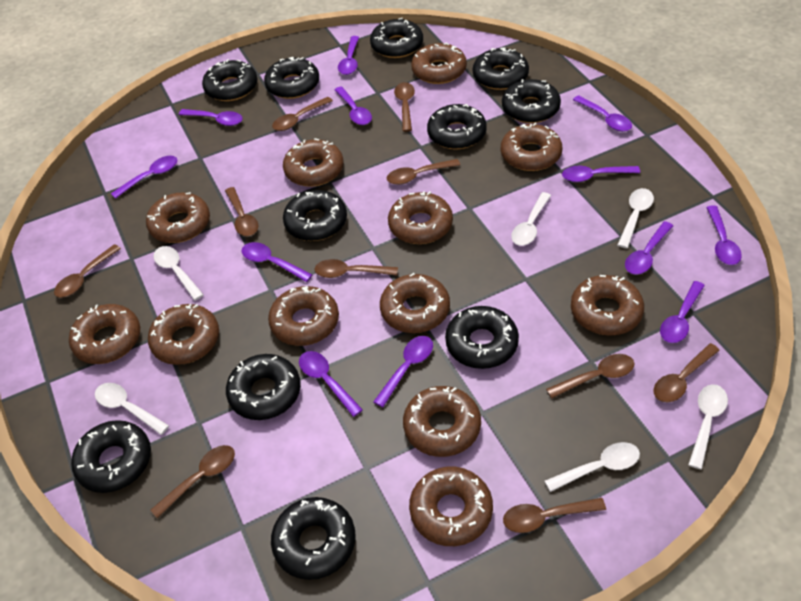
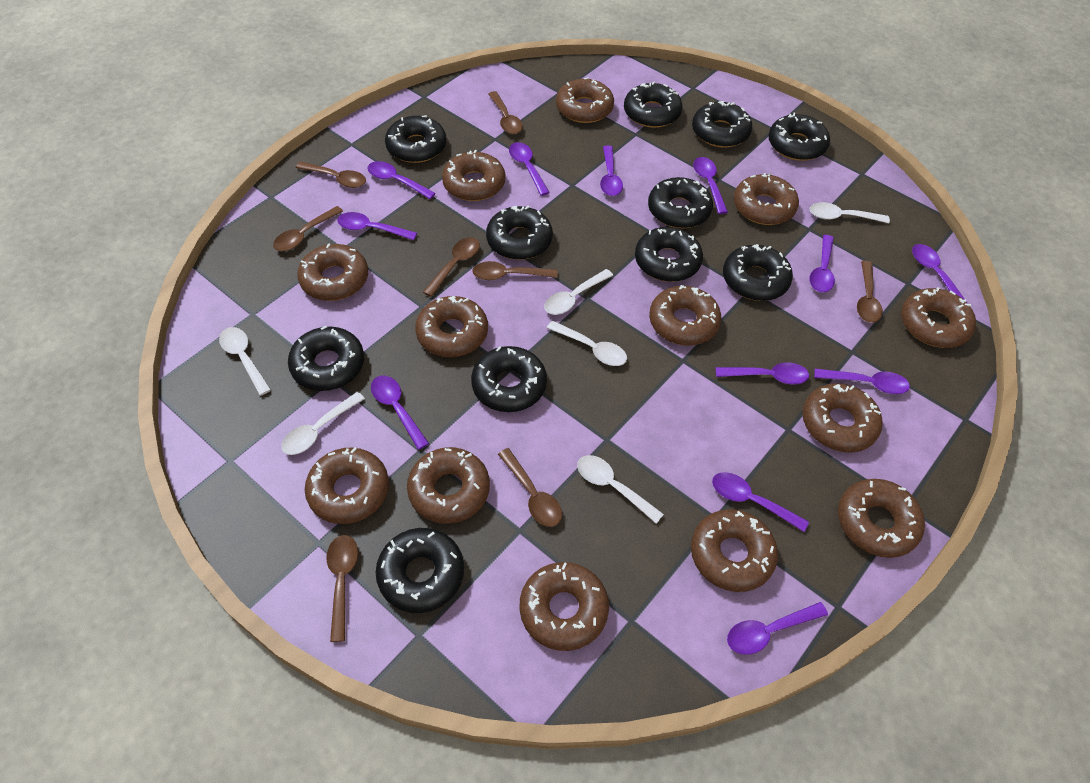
brown donut: 12 -> 13
brown spoon: 10 -> 8

